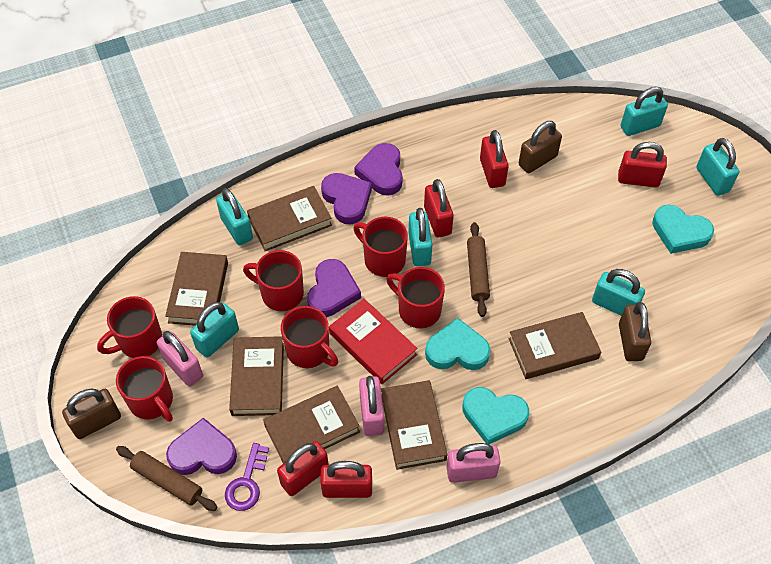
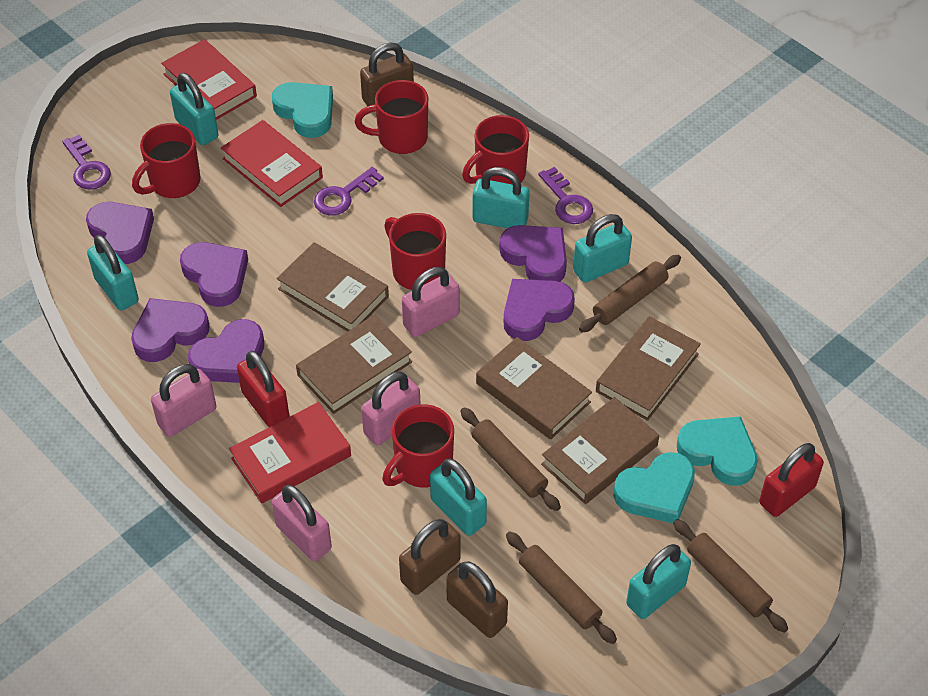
brown book: 6 -> 5
brown rolling pin: 2 -> 4
pink padlock: 3 -> 4
purple heart: 4 -> 6
purple key: 1 -> 3
red book: 1 -> 3
red mug: 6 -> 5
red padlock: 5 -> 2

